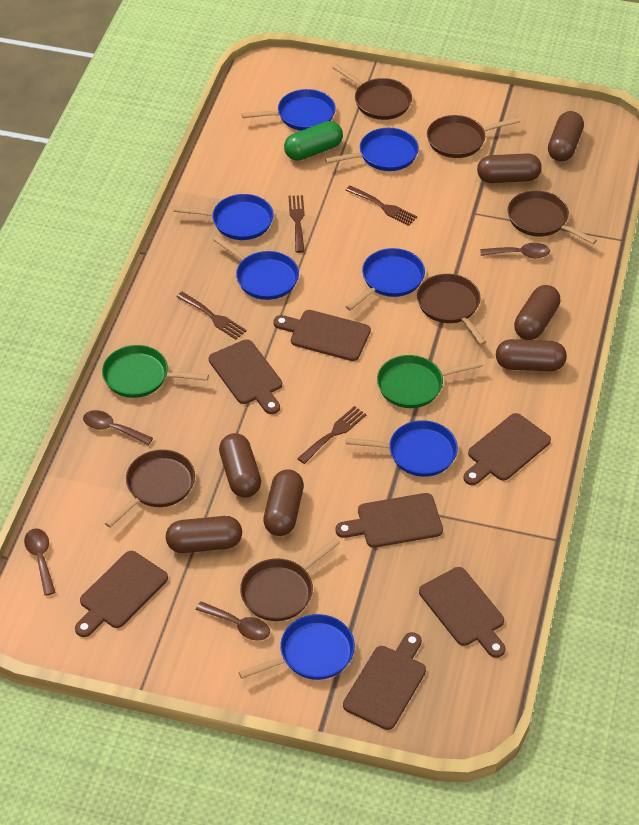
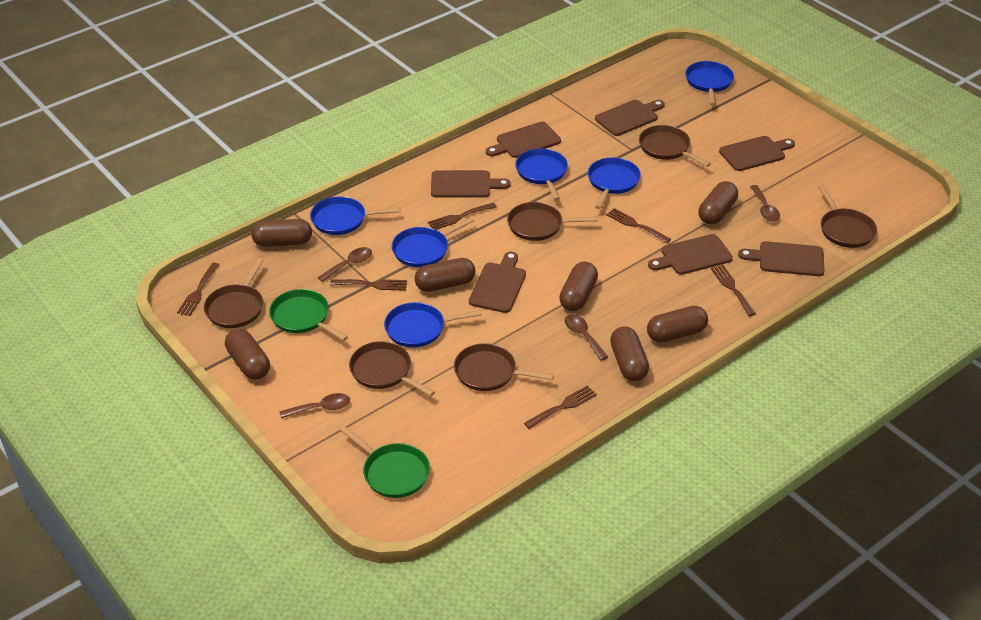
blue pan: 7 -> 6
brown fork: 4 -> 6
green capsule: 1 -> 0

